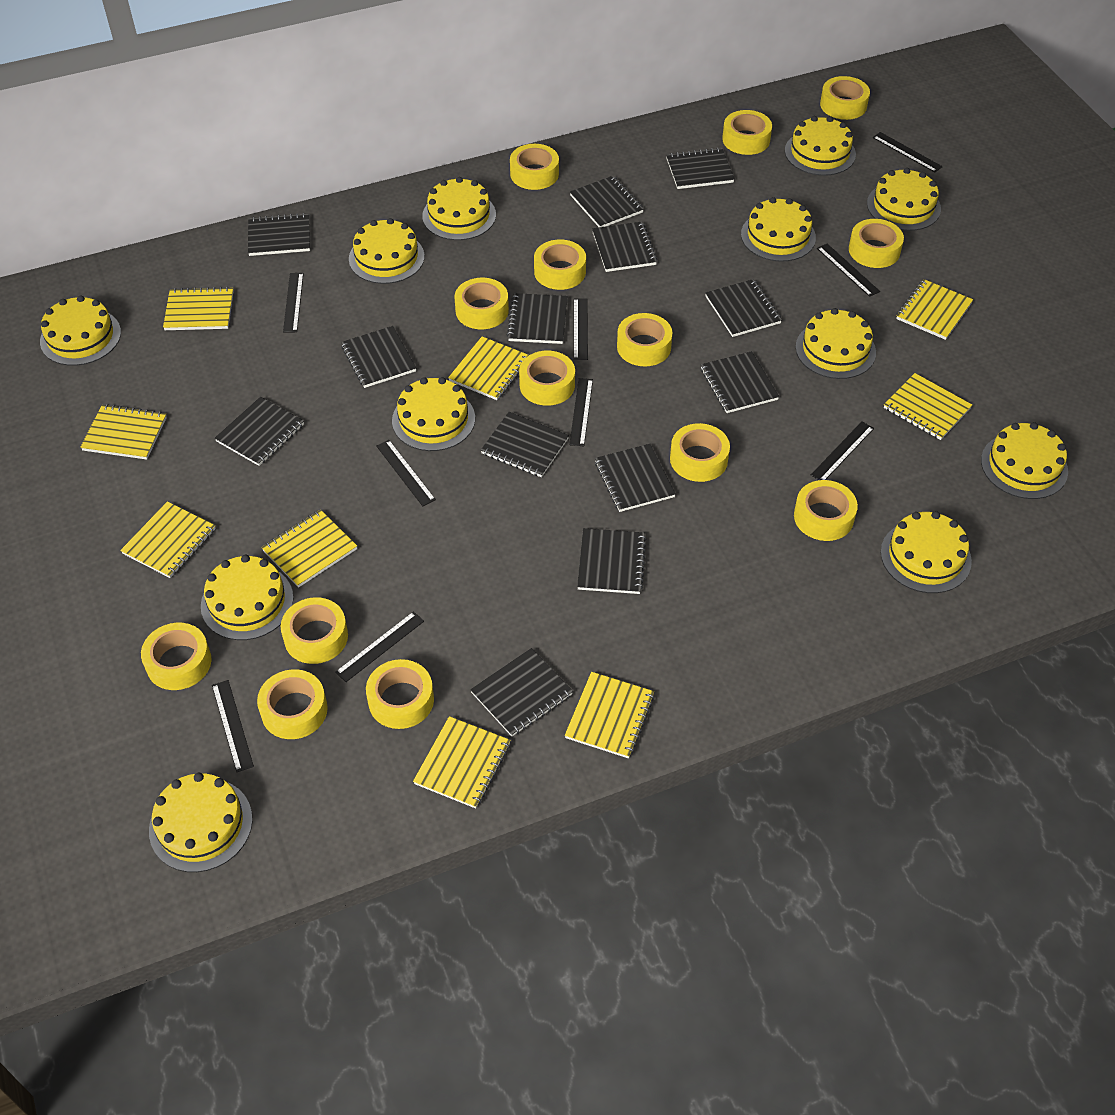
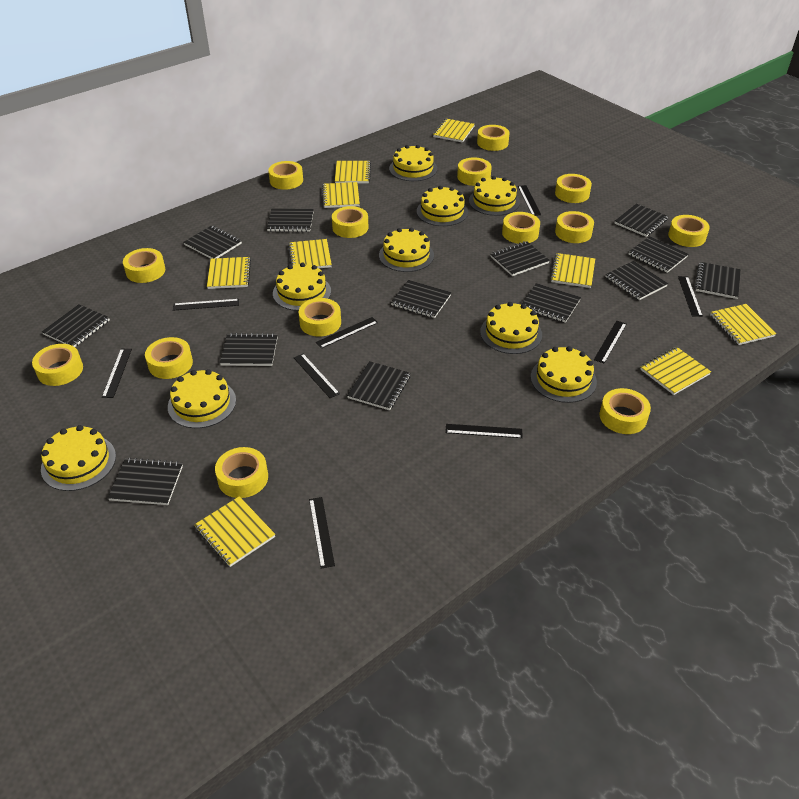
yellow cake: 12 -> 9

